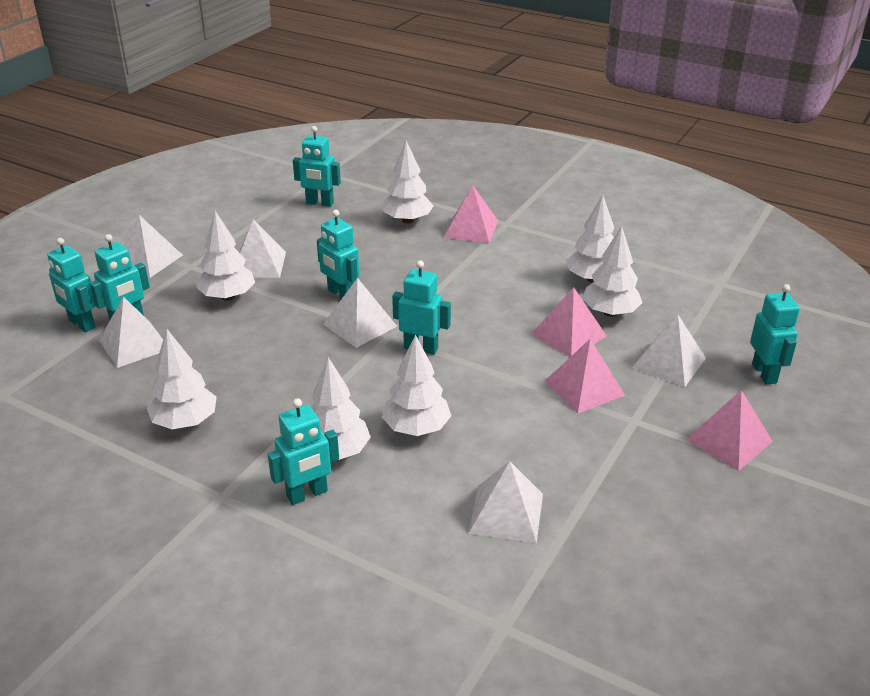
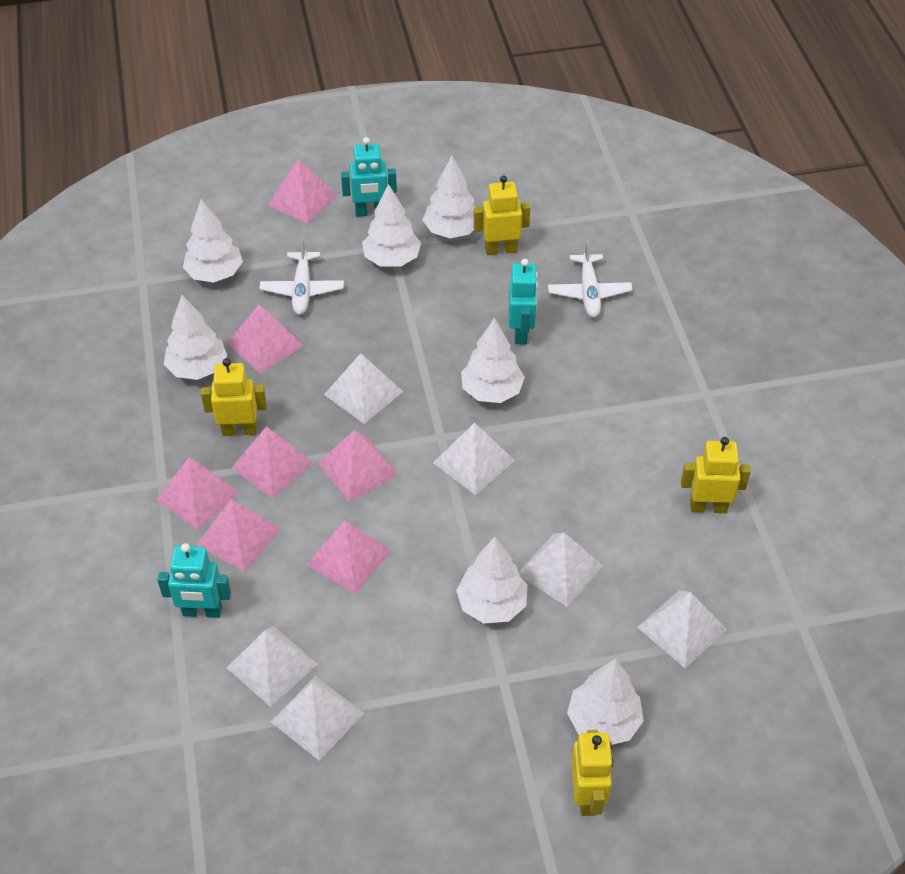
pink pyramid: 4 -> 7
turquoise robot: 7 -> 3
white plane: 0 -> 2
yellow robot: 0 -> 4

